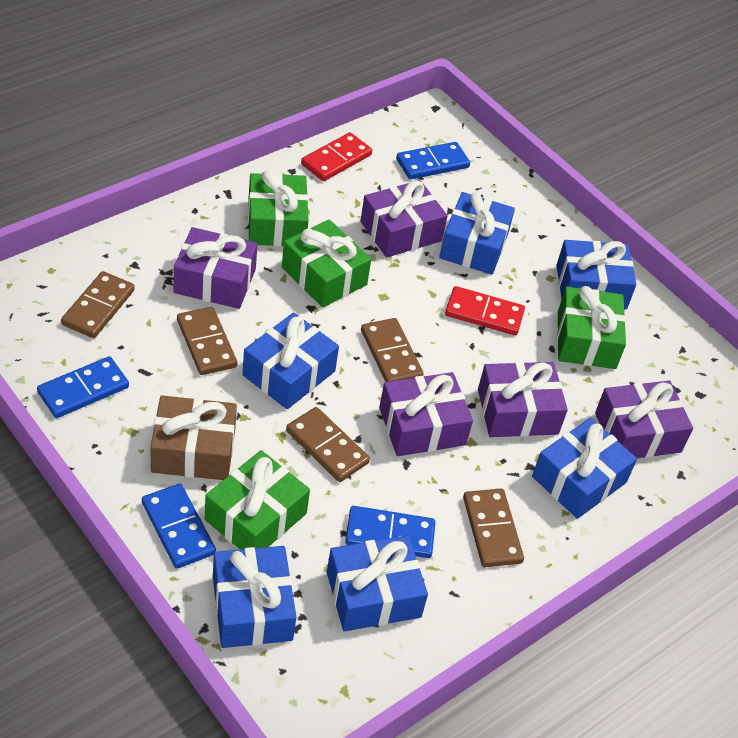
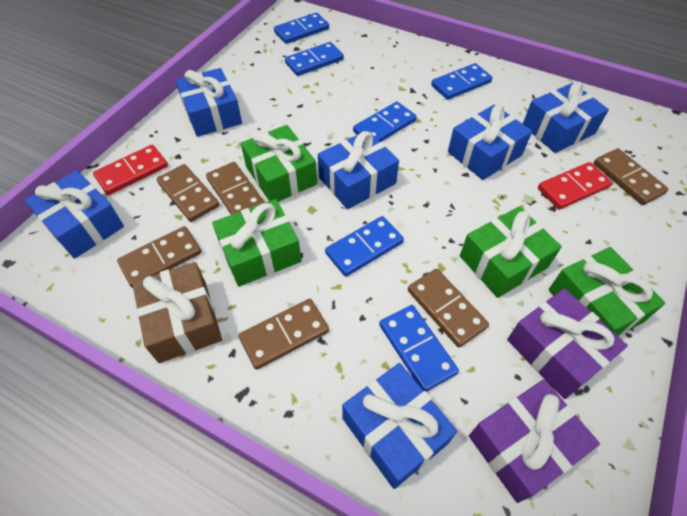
blue domino: 4 -> 6
brown domino: 5 -> 6
purple gift: 5 -> 2

